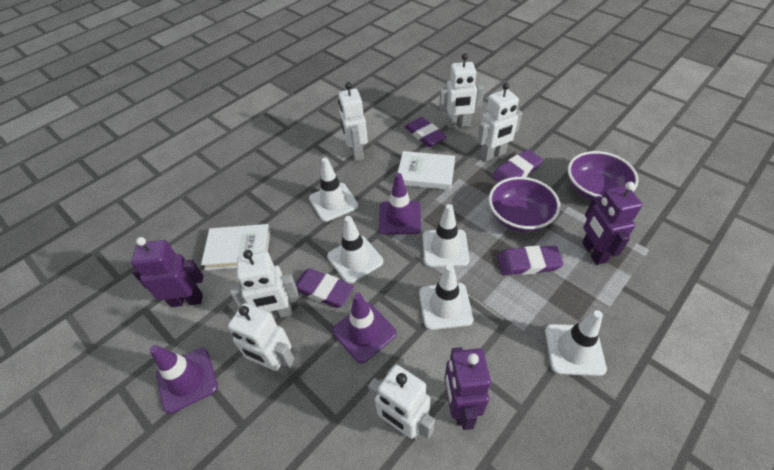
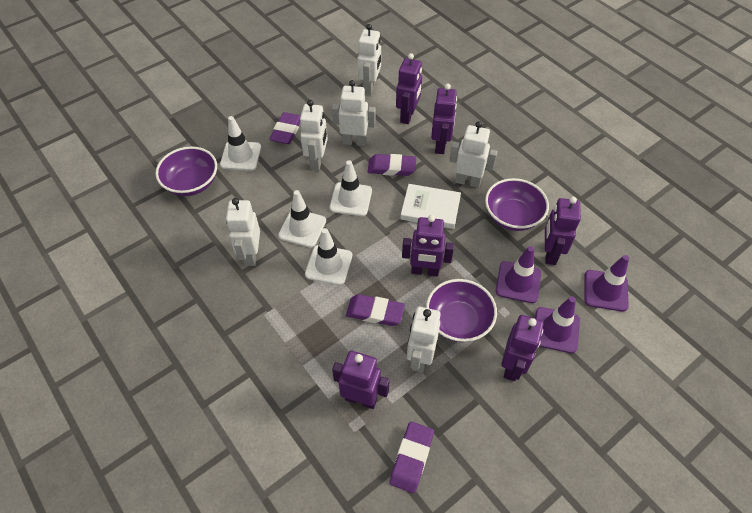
purple bowl: 2 -> 3
purple robot: 3 -> 6
white book: 2 -> 1
white traffic cone: 5 -> 4

